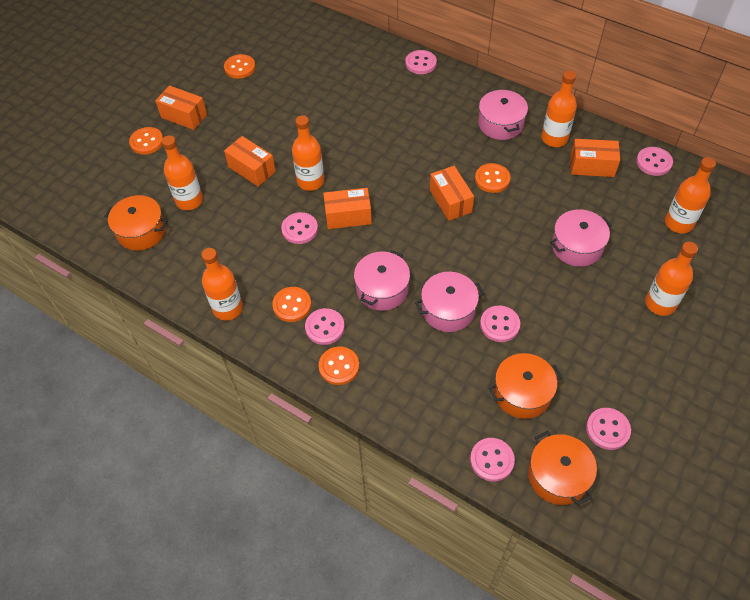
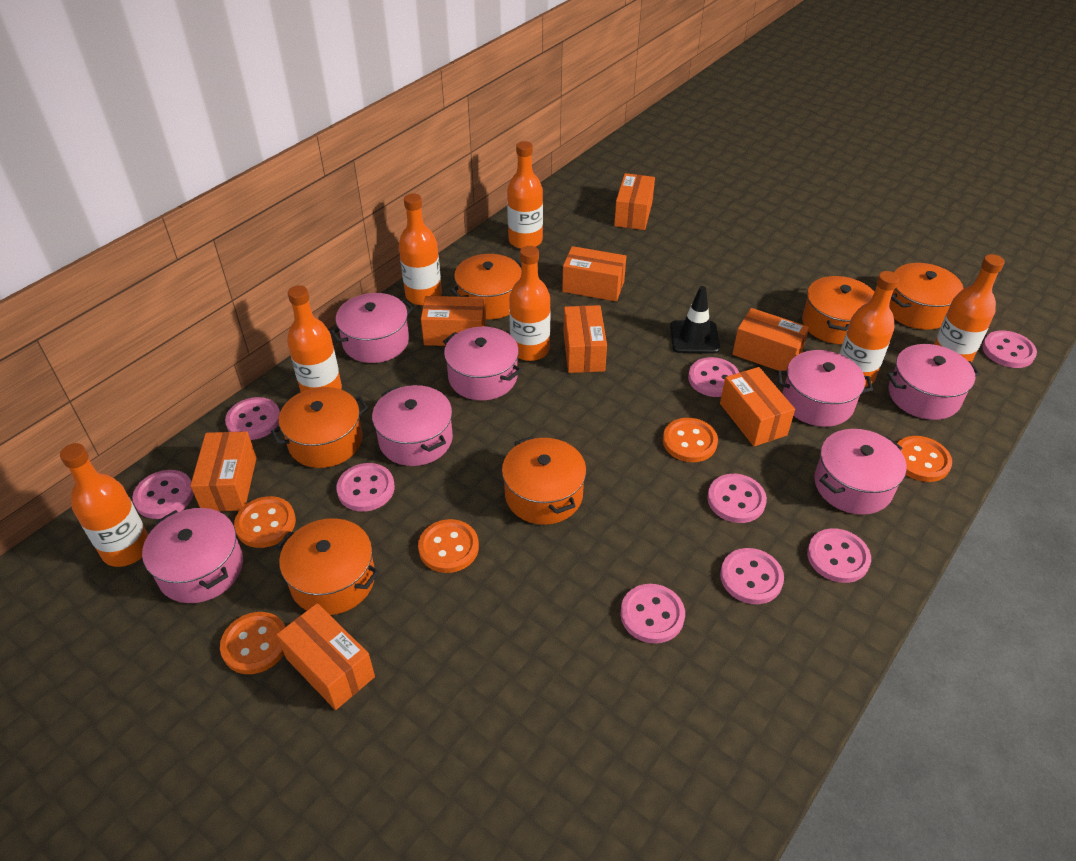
black traffic cone: 0 -> 1
orange bottle: 6 -> 7
orange box: 5 -> 8
orange pot: 3 -> 6
pink button: 7 -> 9
pink pot: 4 -> 7

